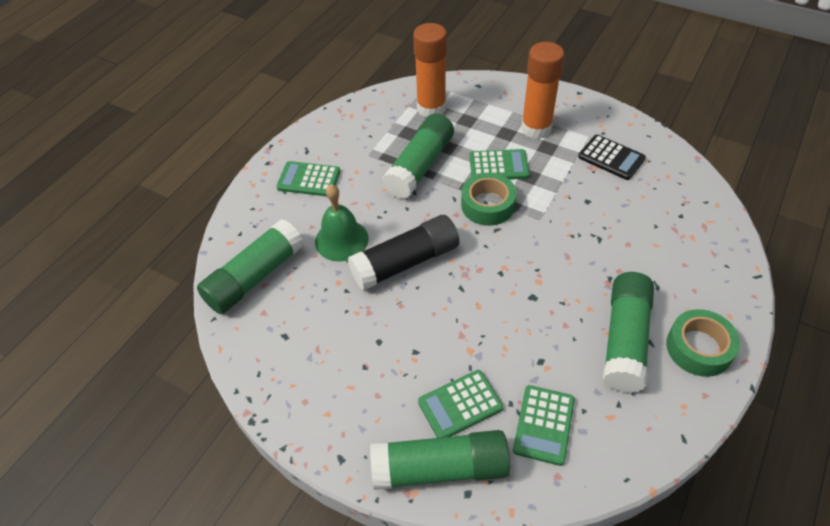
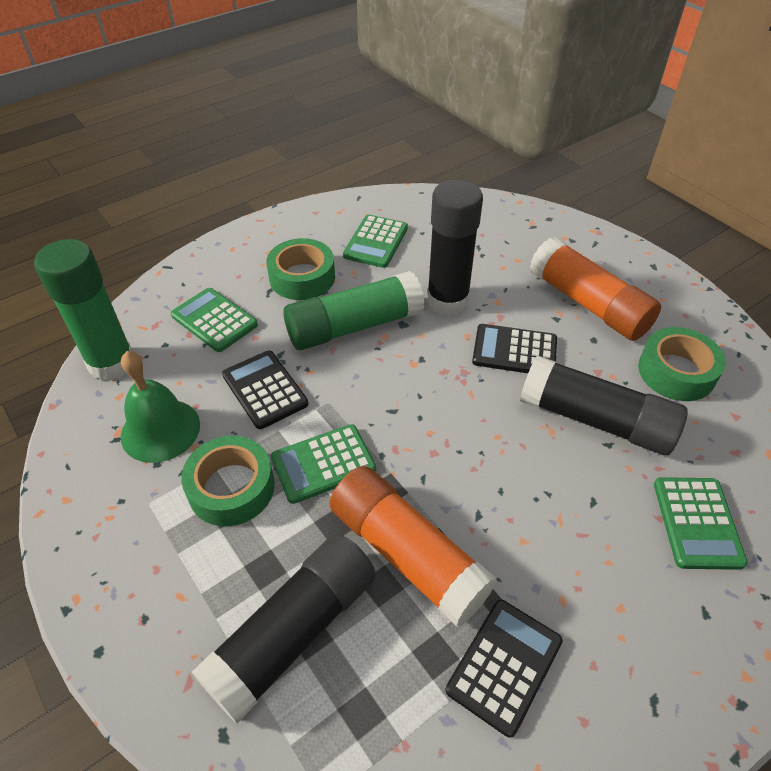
black calculator: 1 -> 3
black glue stick: 1 -> 3
green glue stick: 4 -> 2
green tape: 2 -> 3

